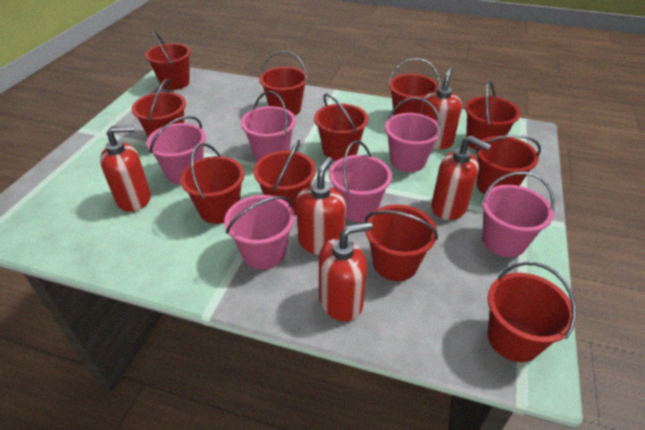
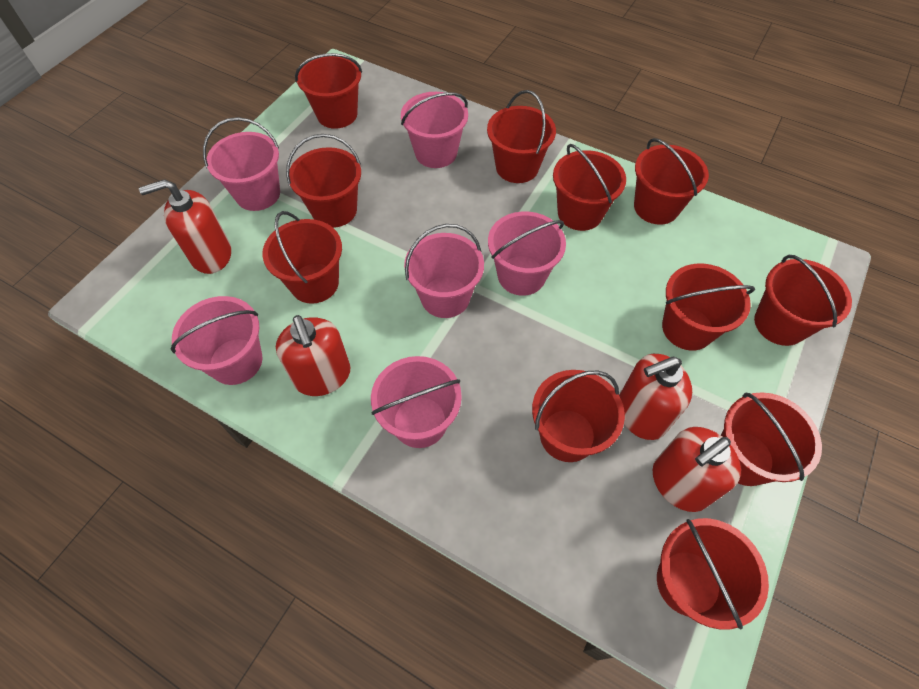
red soap dispenser: 5 -> 4

